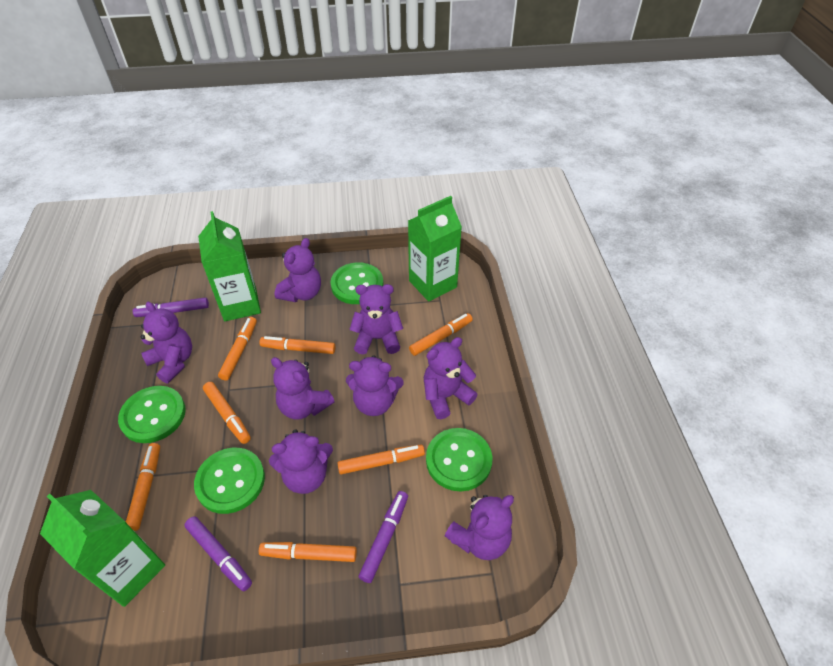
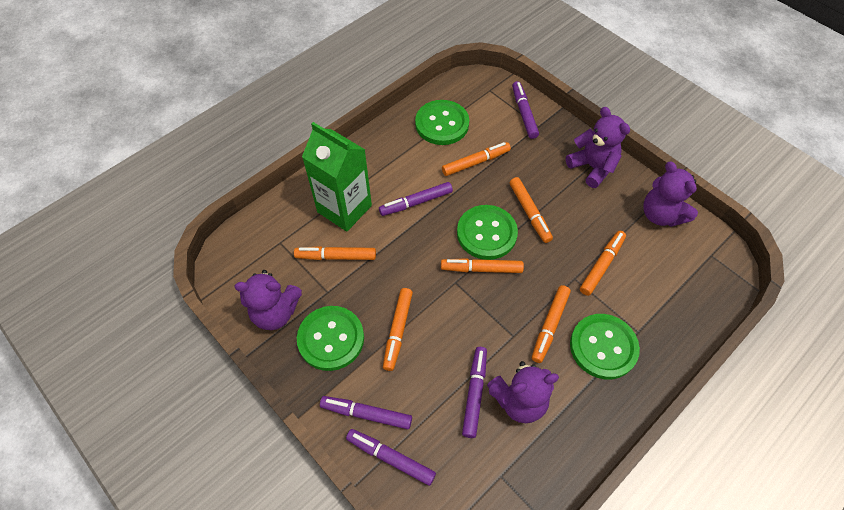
green carton: 3 -> 1
purple marker: 3 -> 5
purple teddy bear: 8 -> 4

